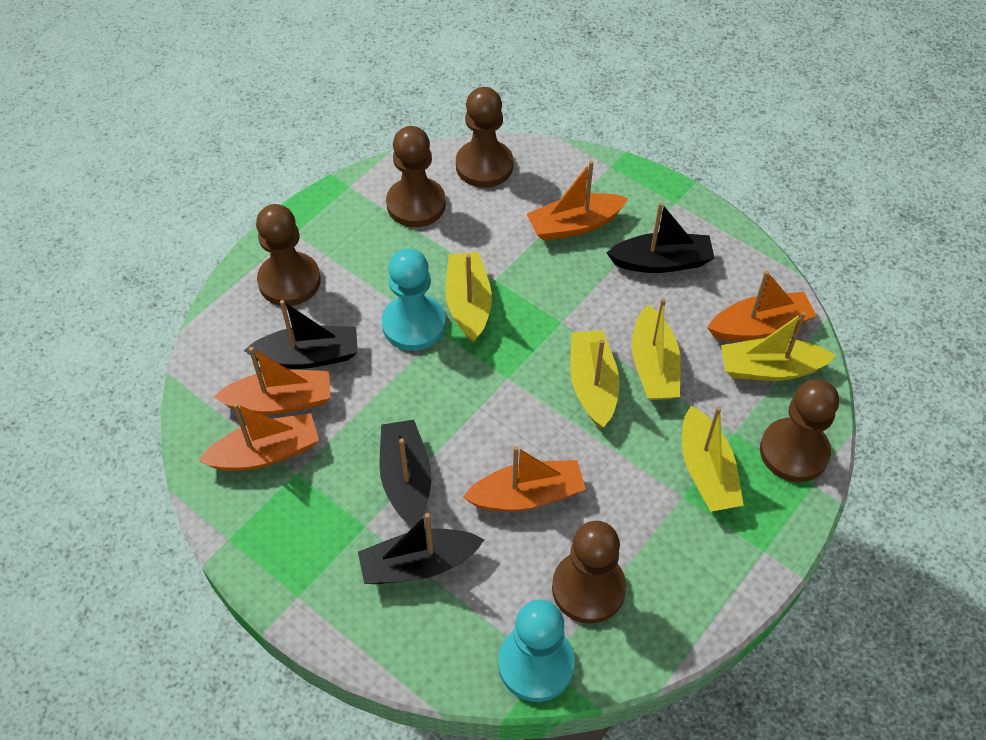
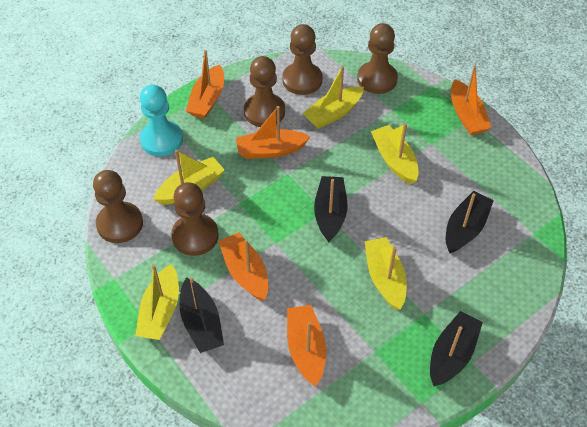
turquoise pawn: 2 -> 1

